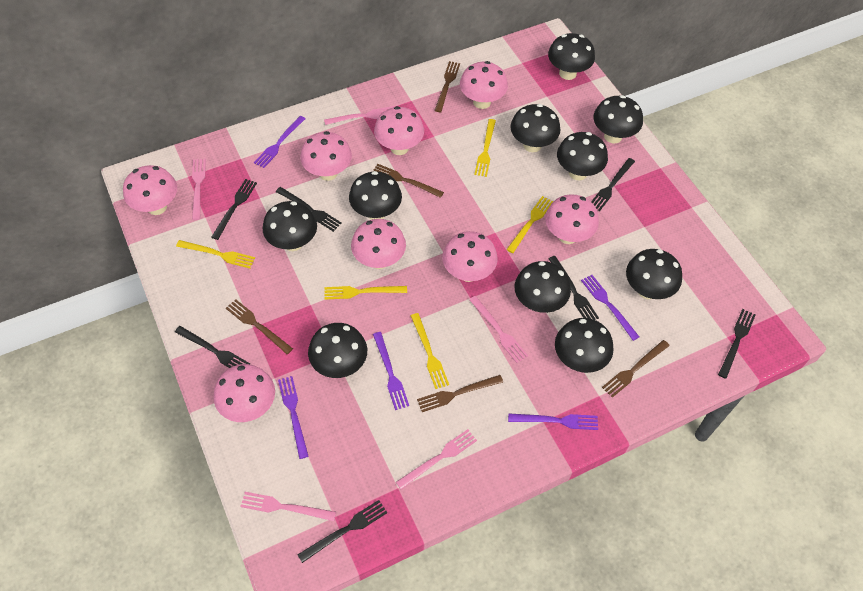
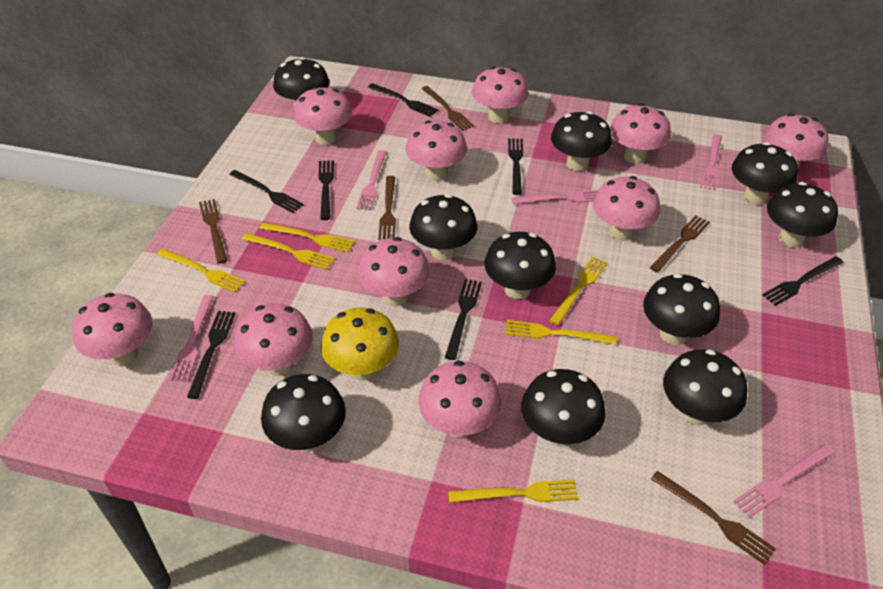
pink mushroom: 8 -> 10
purple fork: 5 -> 0
yellow fork: 5 -> 6
yellow mushroom: 0 -> 1

